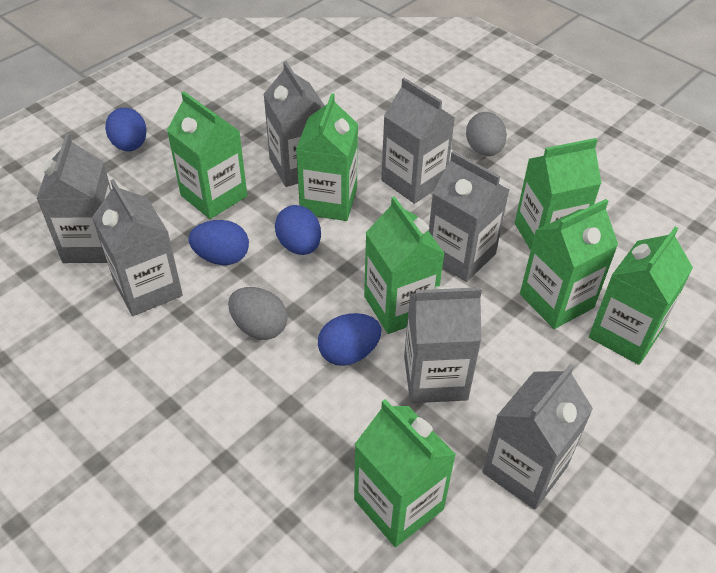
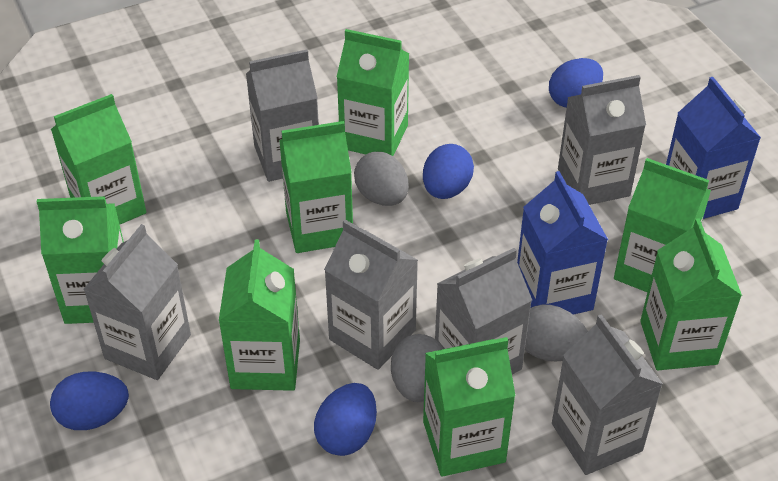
blue carton: 0 -> 2
green carton: 7 -> 8
grey carton: 7 -> 6
grey egg: 2 -> 3

